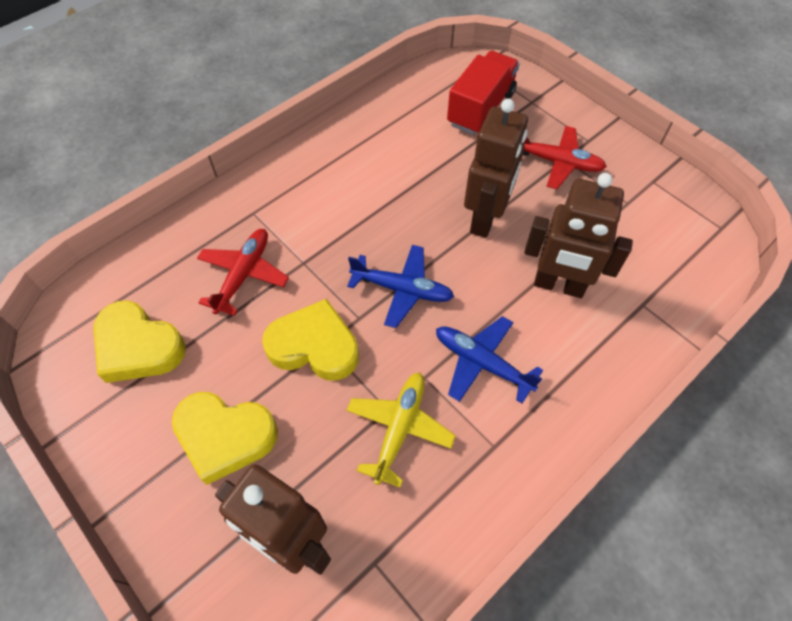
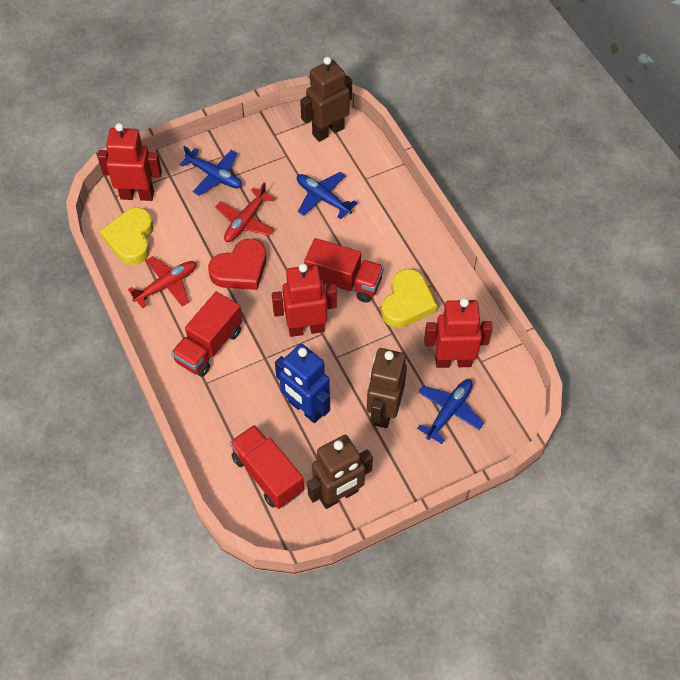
blue plane: 2 -> 3
blue robot: 0 -> 1
red heart: 0 -> 1
red robot: 0 -> 3
red truck: 1 -> 3
yellow heart: 3 -> 2
yellow plane: 1 -> 0

